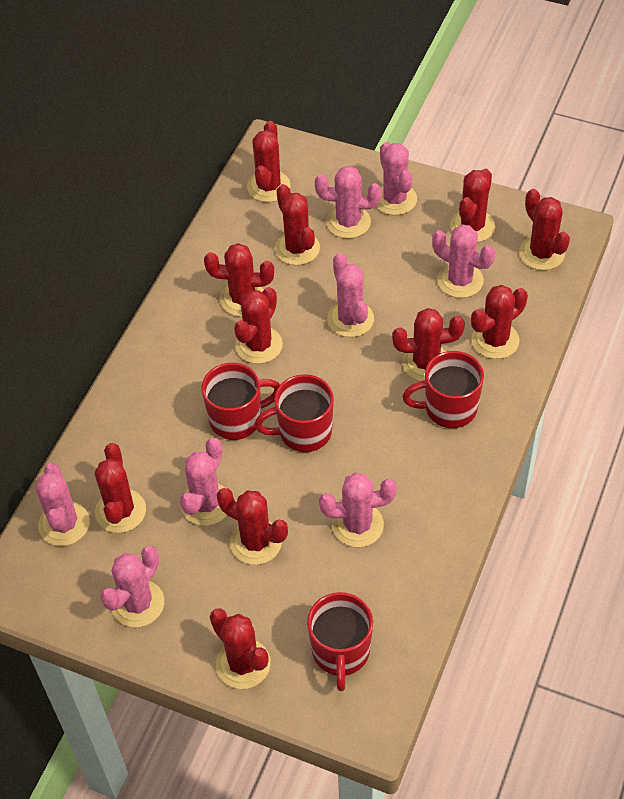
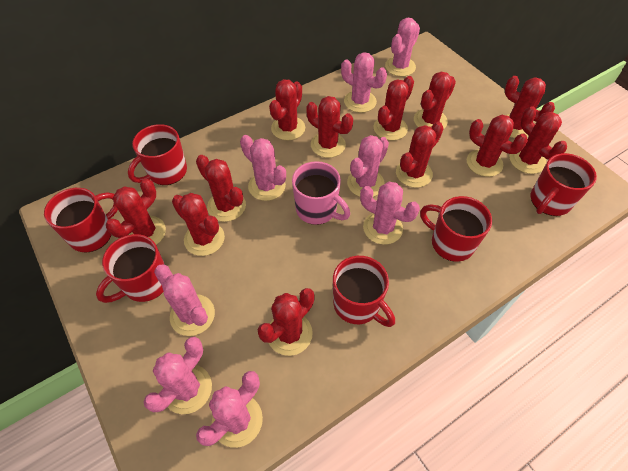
pink mug: 0 -> 1
red cactus: 11 -> 12
red mug: 4 -> 6

